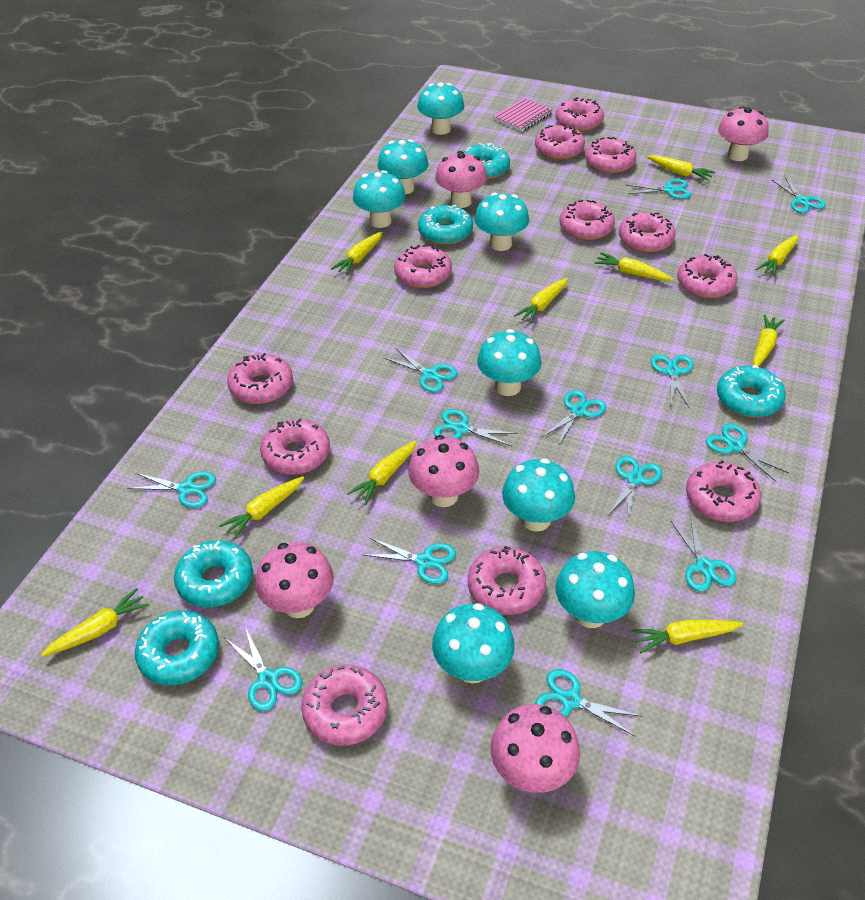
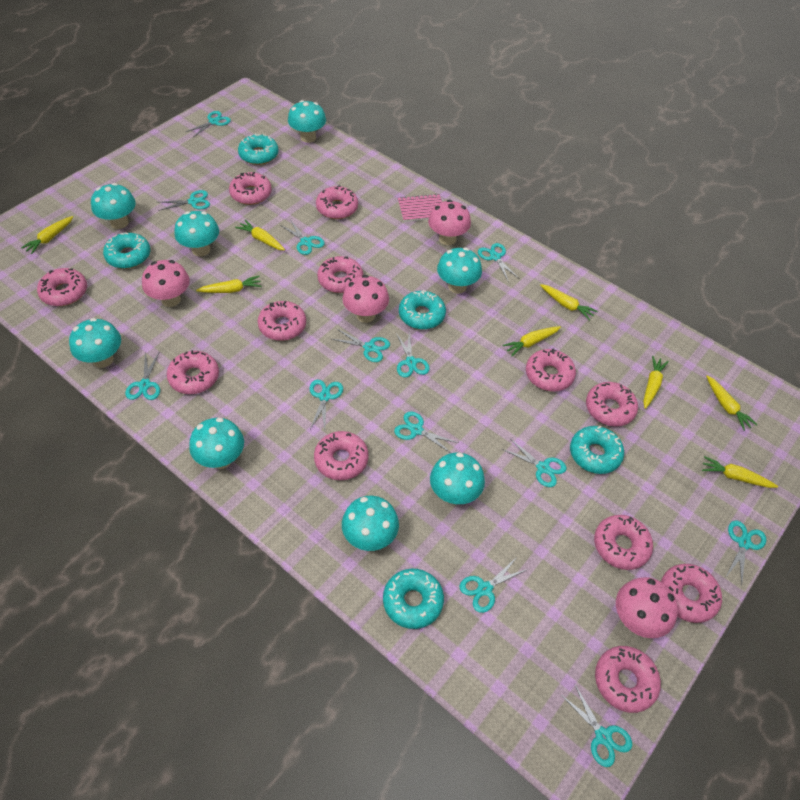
pink mushroom: 5 -> 4
yellow carrot: 10 -> 8

